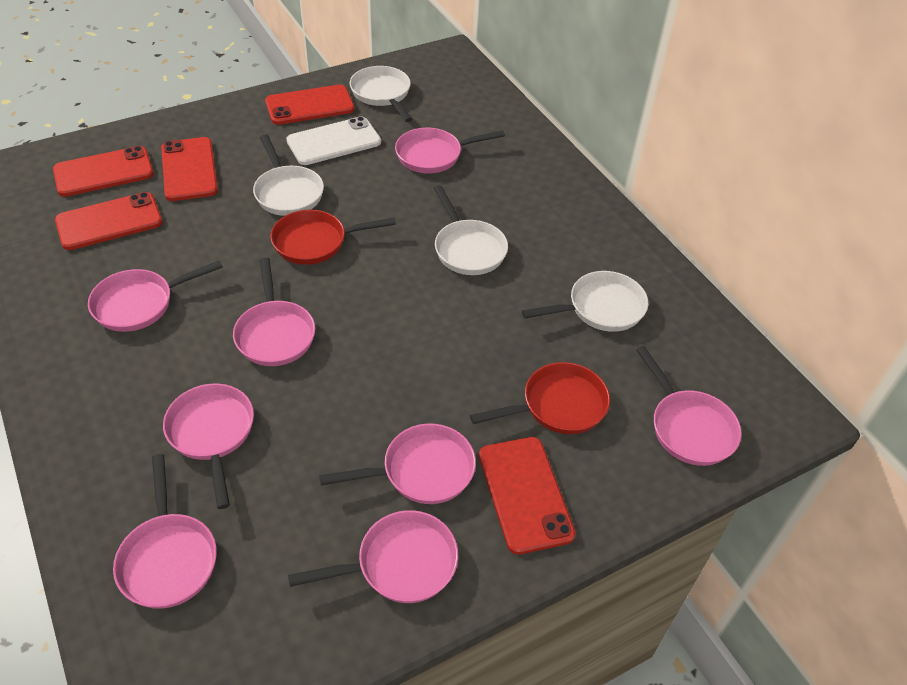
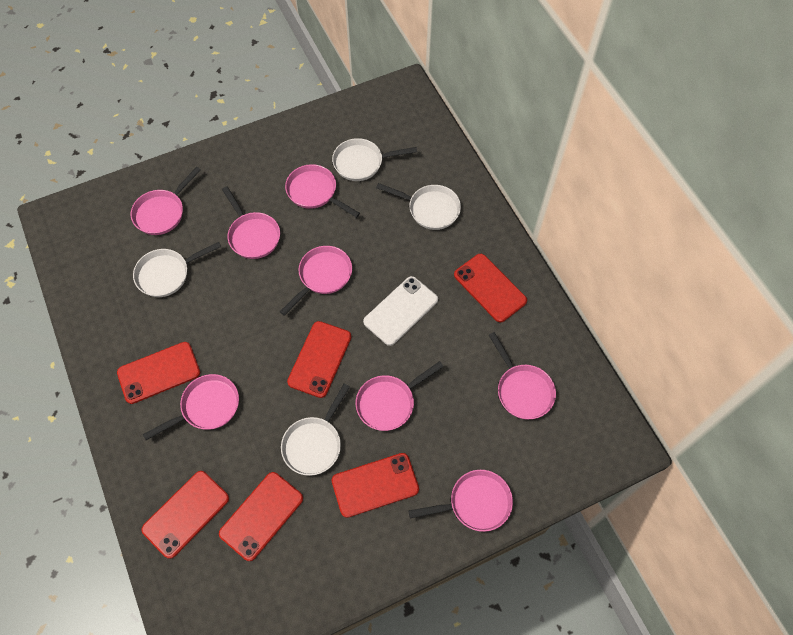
red pan: 2 -> 0
red phone: 5 -> 6

